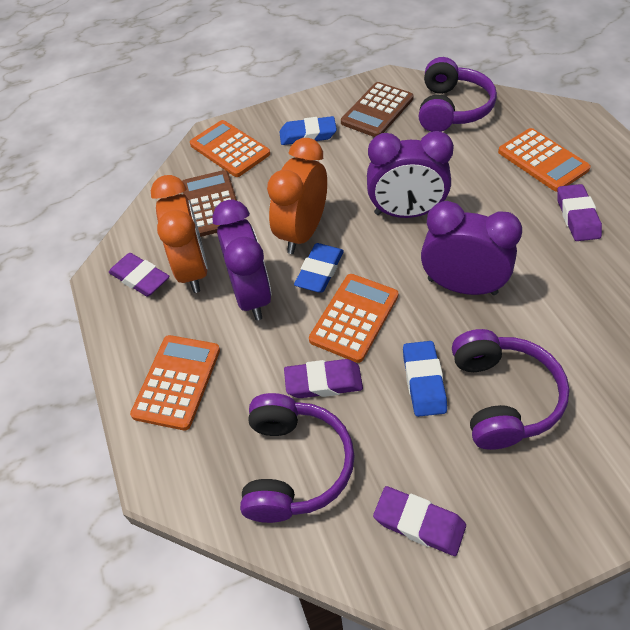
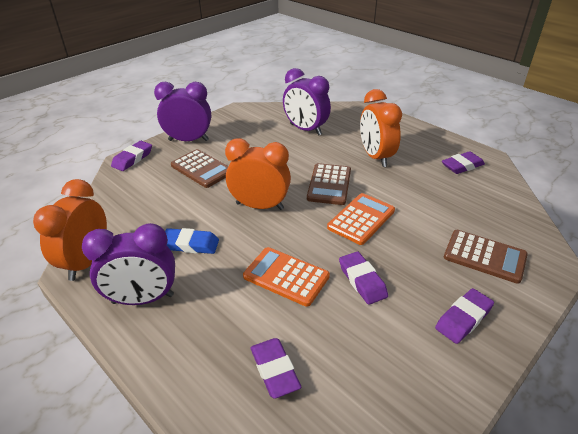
blue eraser: 3 -> 1
brown calculator: 2 -> 3
orange calculator: 4 -> 2
orange clock: 2 -> 3
purple eraser: 4 -> 5
purple headphones: 3 -> 0

